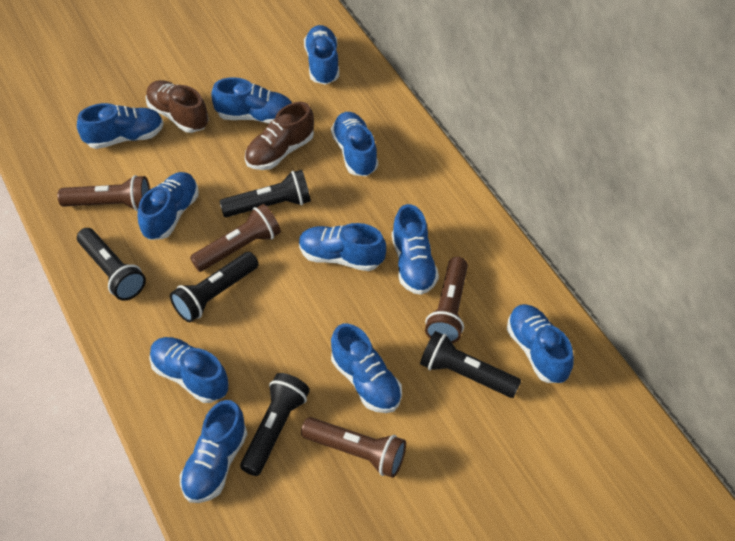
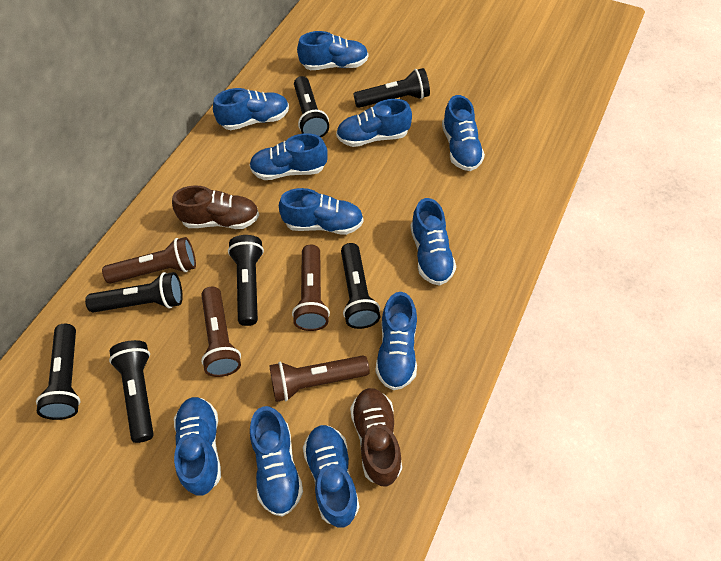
black flashlight: 5 -> 7

